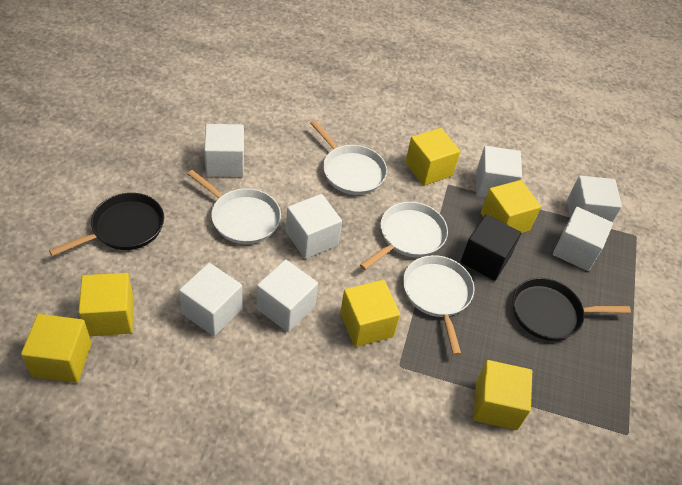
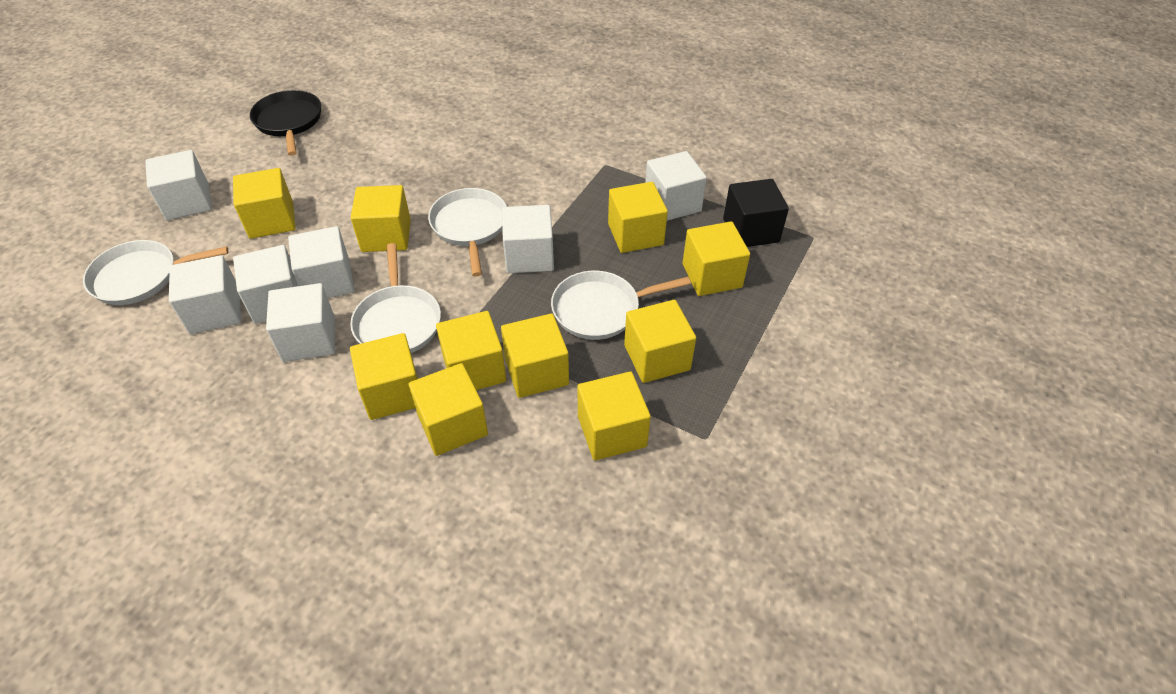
black pan: 2 -> 1
yellow cube: 6 -> 10

